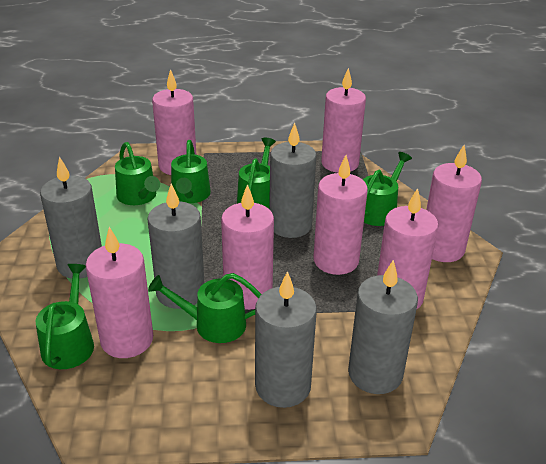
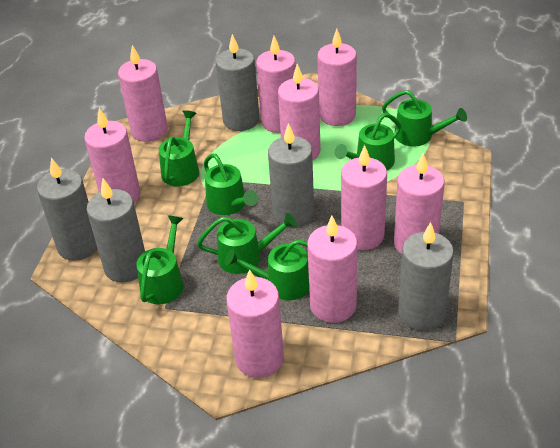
green watering can: 6 -> 7
pink candle: 7 -> 9

